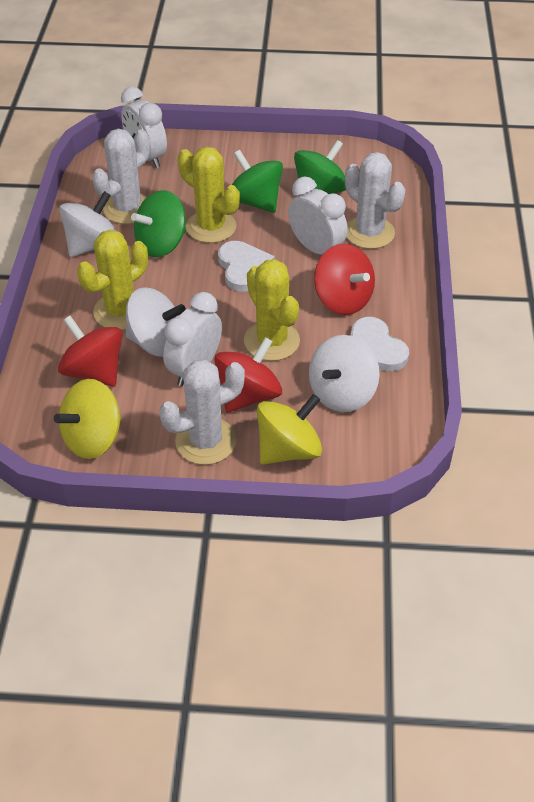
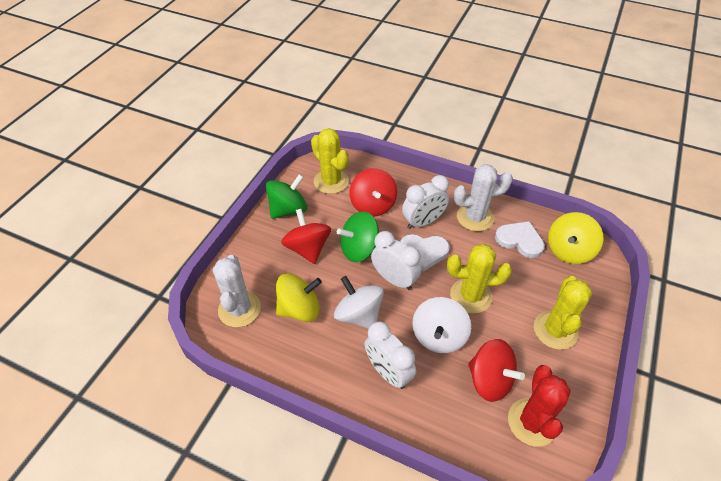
green spinning top: 3 -> 2
red cactus: 0 -> 1
white cactus: 3 -> 2
white spinning top: 3 -> 2

